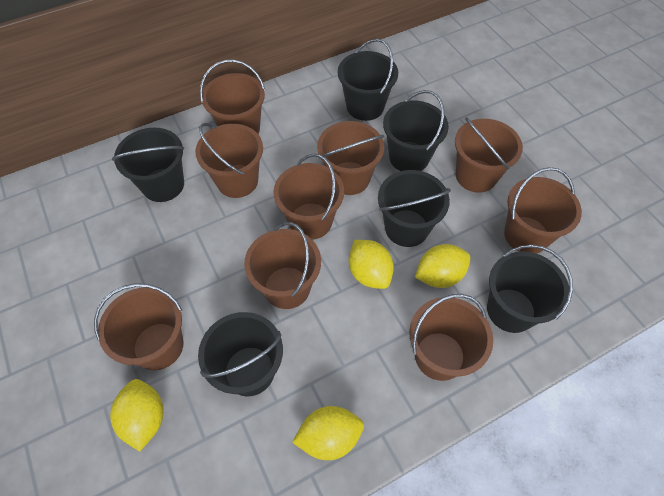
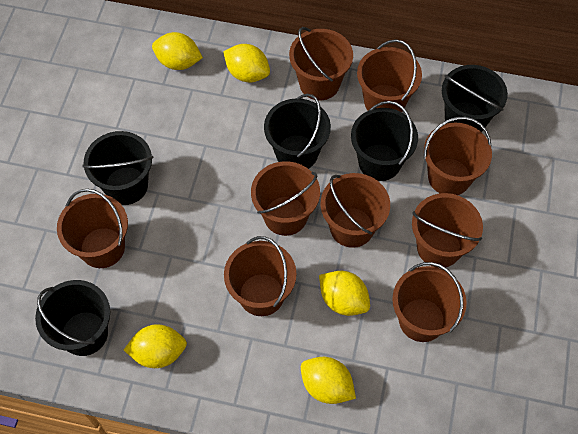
black bucket: 6 -> 5
yellow lemon: 4 -> 5

